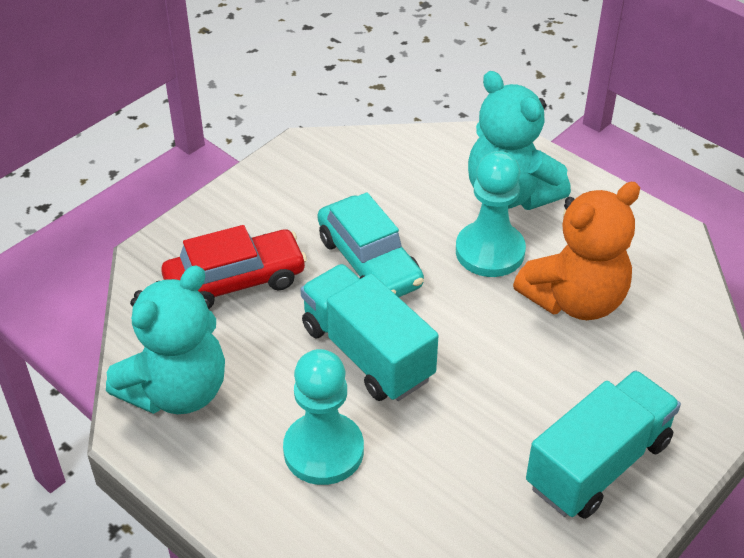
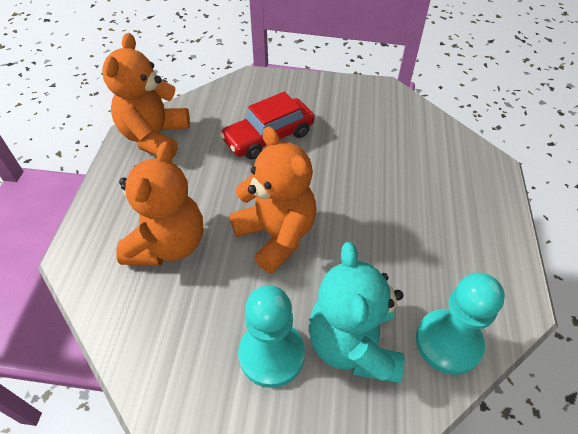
orange teddy bear: 1 -> 3
turquoise car: 1 -> 0
turquoise teddy bear: 2 -> 1
turquoise truck: 2 -> 0

